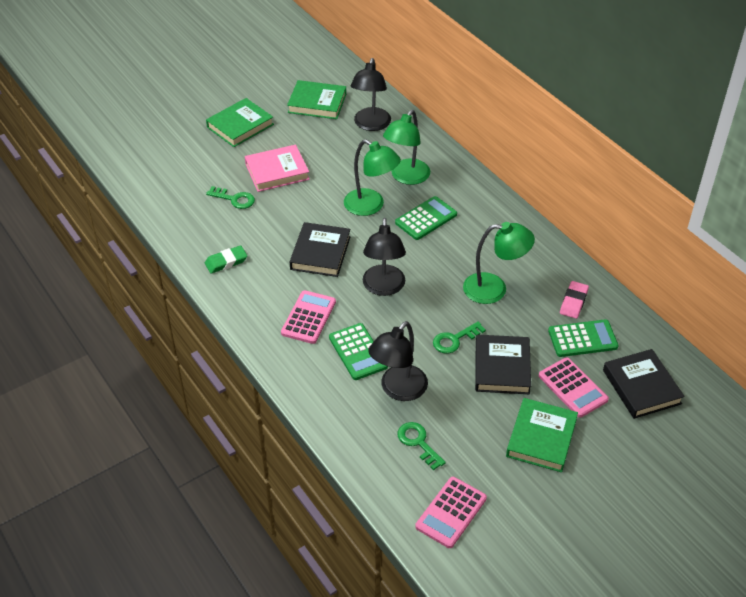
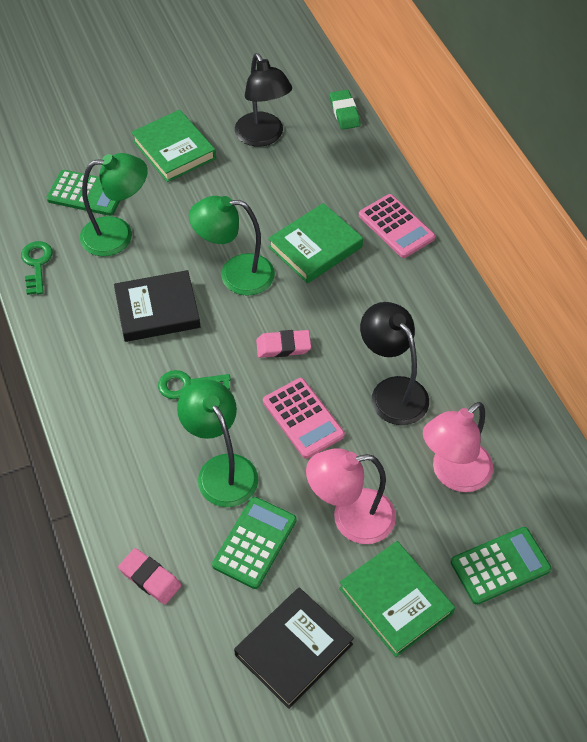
black book: 3 -> 2
black lamp: 3 -> 2
green key: 3 -> 2
pink book: 1 -> 0
pink calculator: 3 -> 2
pink eraser: 1 -> 2
pink lamp: 0 -> 2

